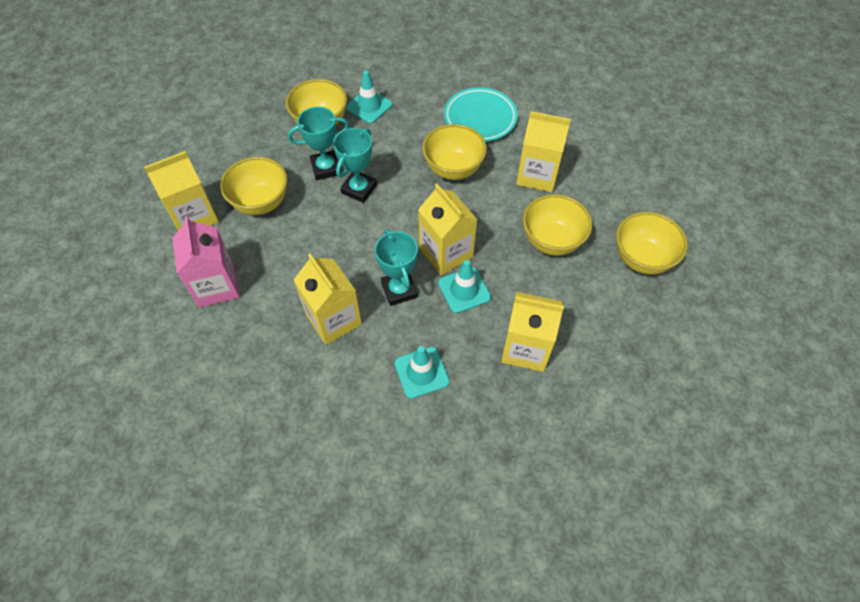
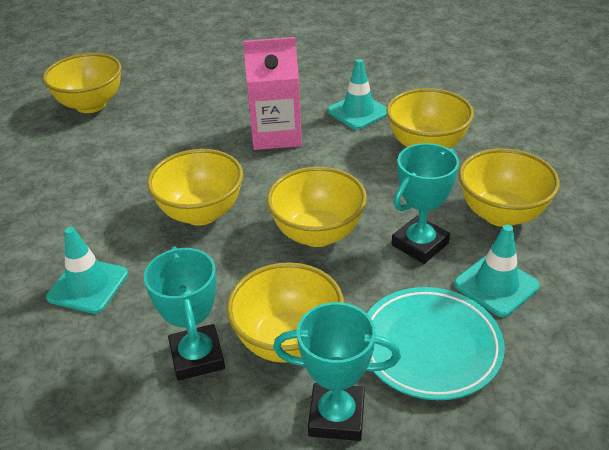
yellow bowl: 5 -> 6
yellow carton: 5 -> 0

